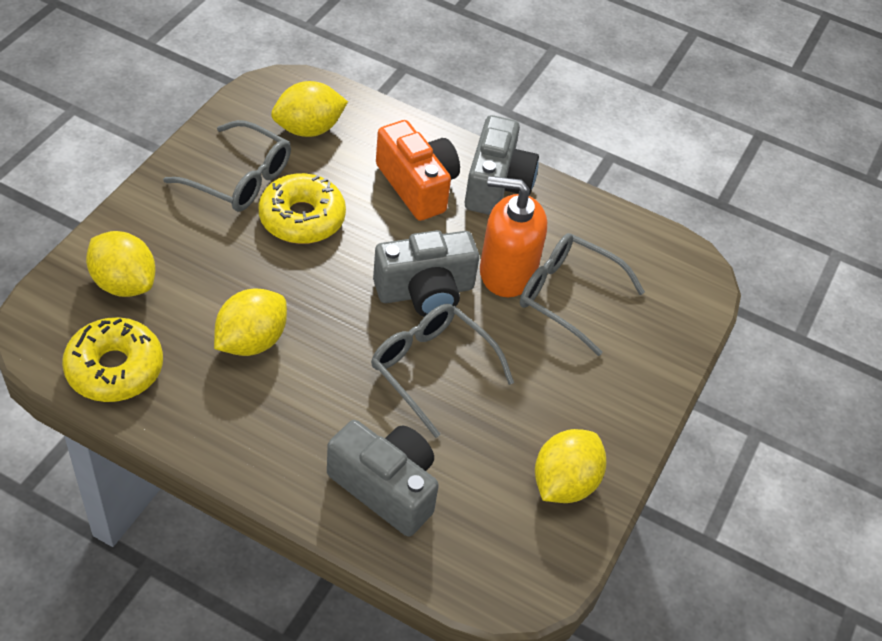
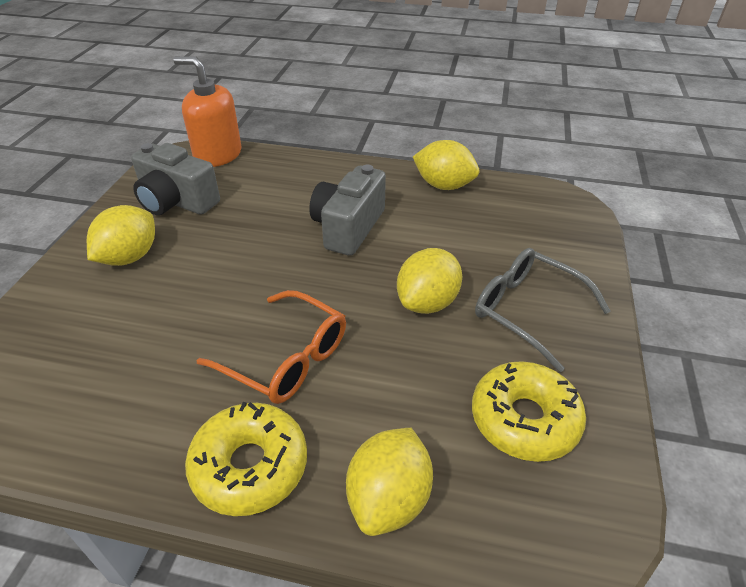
grey camera: 3 -> 2
grey glasses: 3 -> 1
orange camera: 1 -> 0
orange glasses: 0 -> 1

